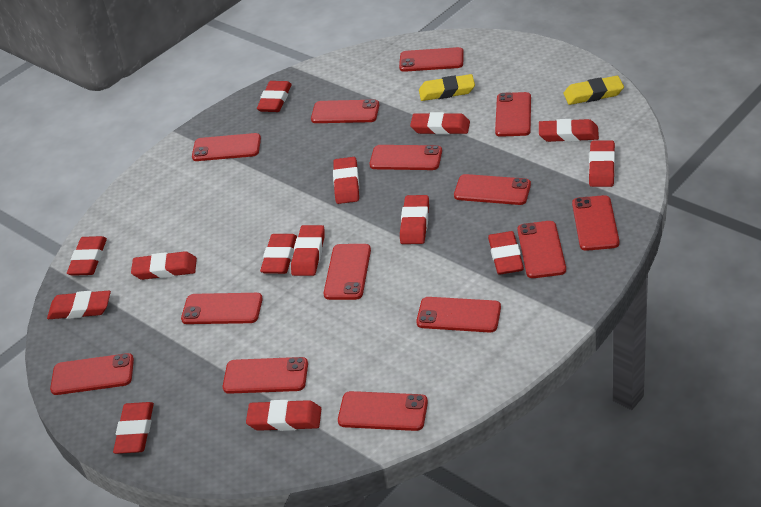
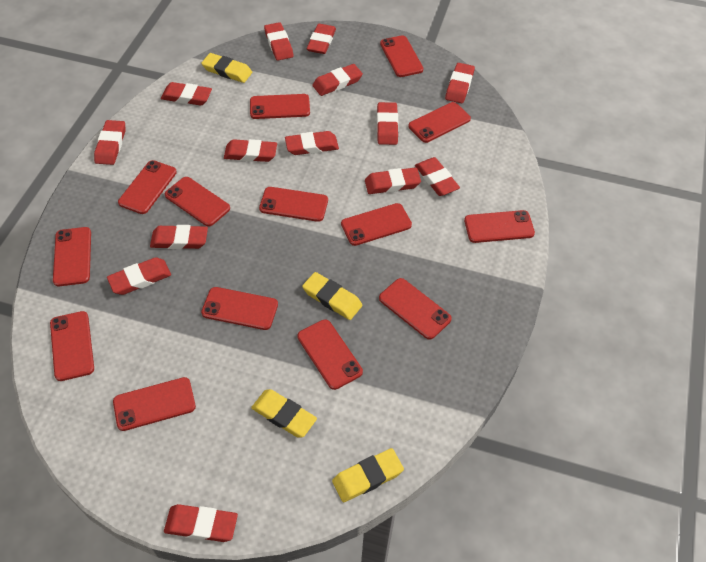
yellow eraser: 2 -> 4

